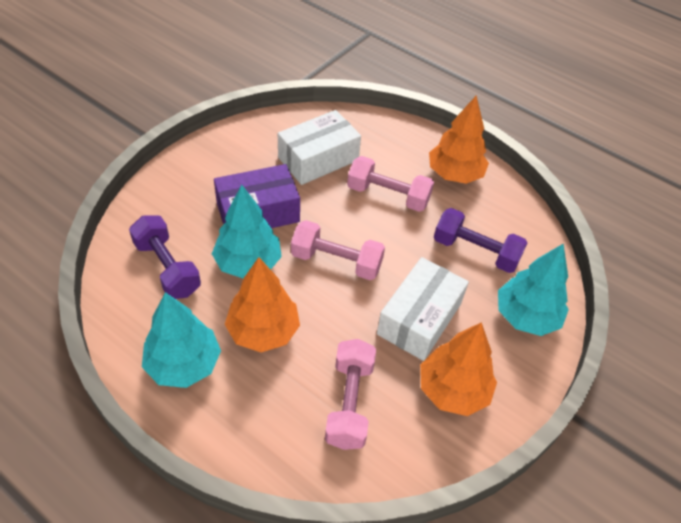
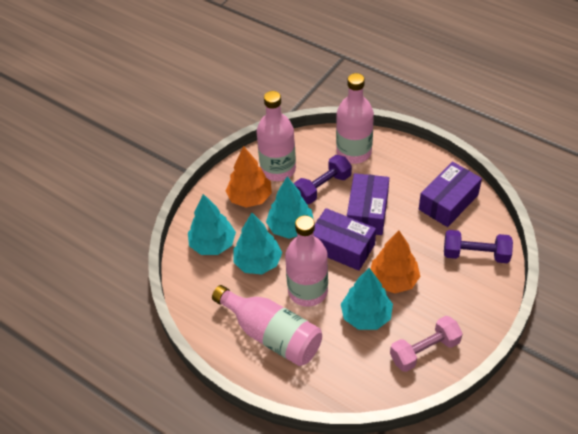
orange tree: 3 -> 2
pink bottle: 0 -> 4
pink dumbbell: 3 -> 1
purple box: 1 -> 3
turquoise tree: 3 -> 4
white box: 2 -> 0

